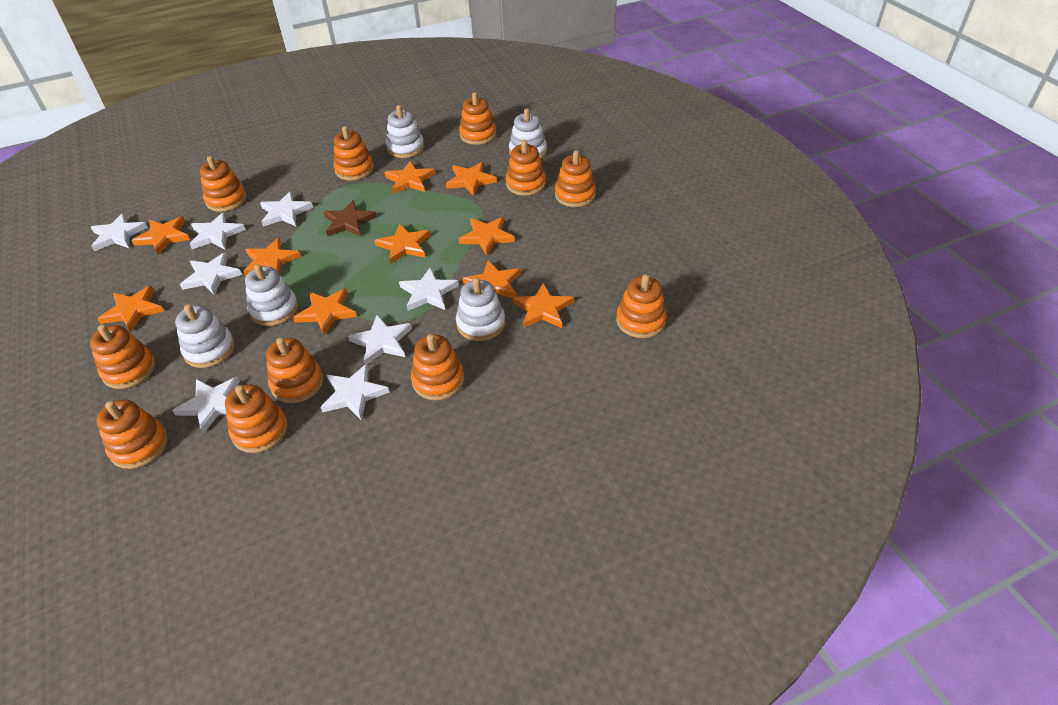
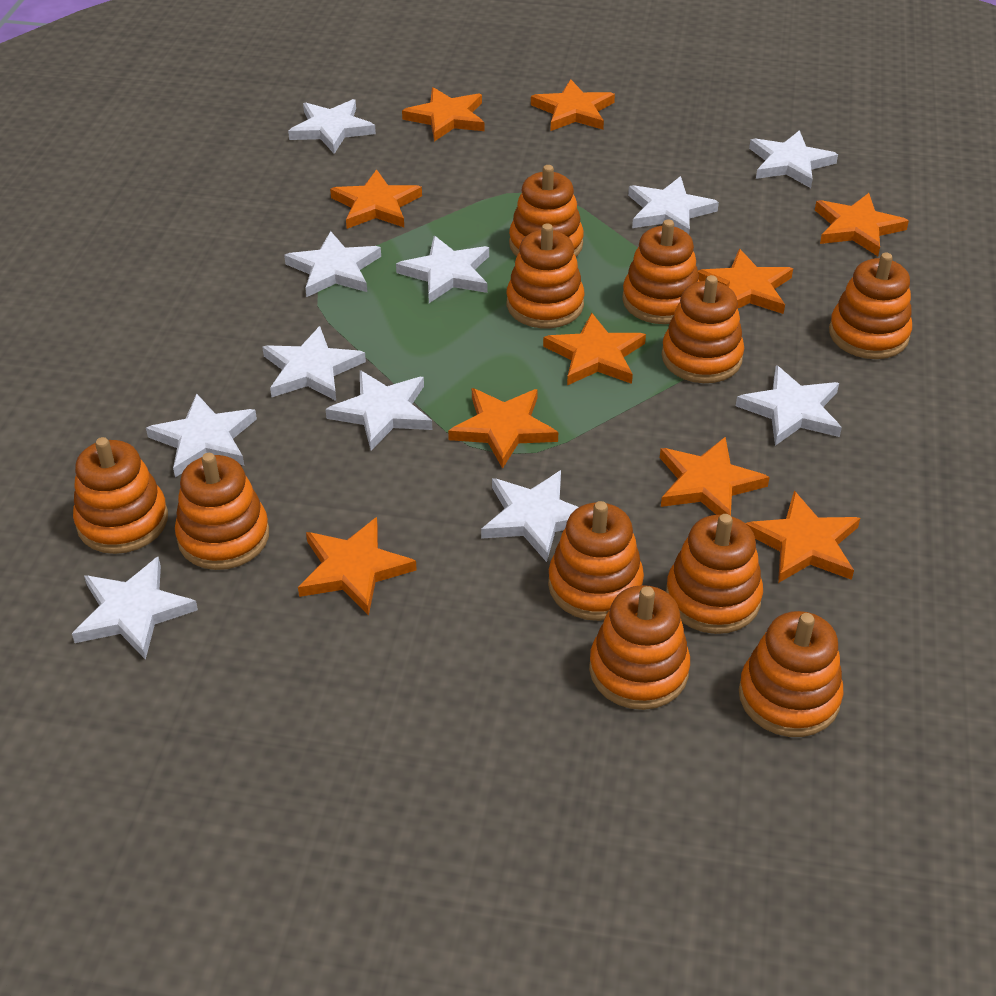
brown star: 1 -> 0
white stacking toy: 5 -> 0
white star: 8 -> 11

